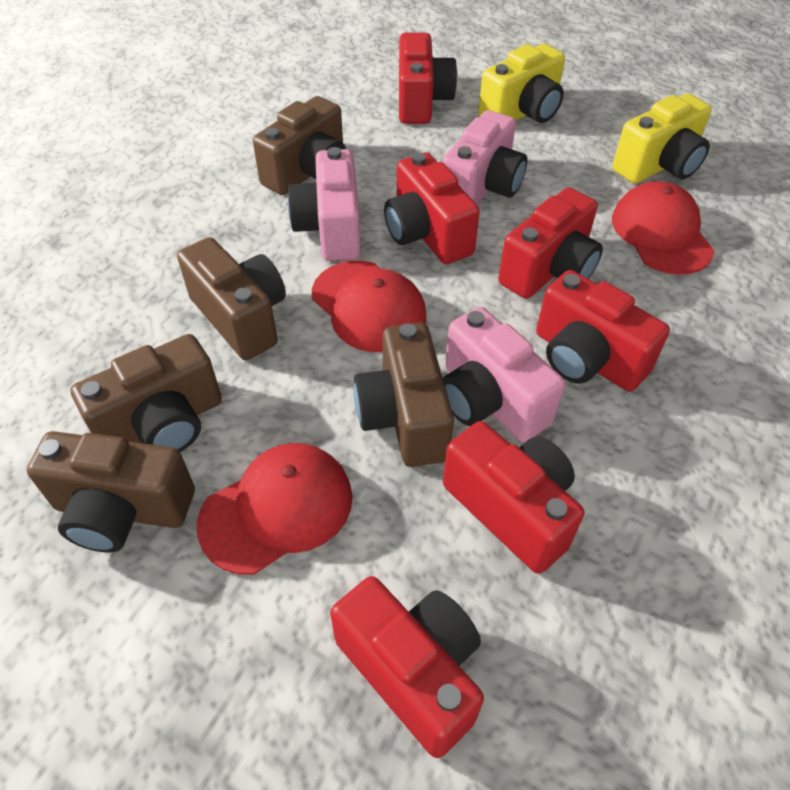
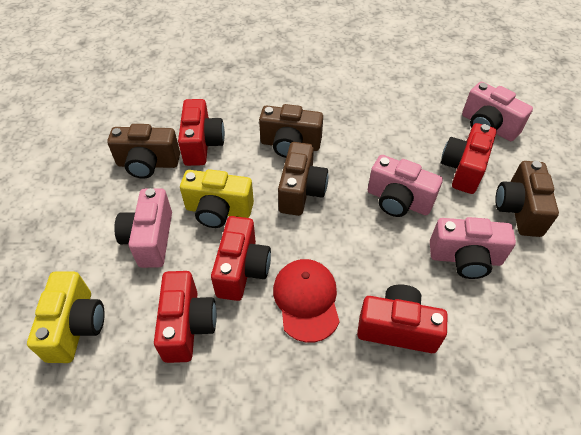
brown camera: 5 -> 4
pink camera: 3 -> 4
red camera: 6 -> 5
red cap: 3 -> 1

